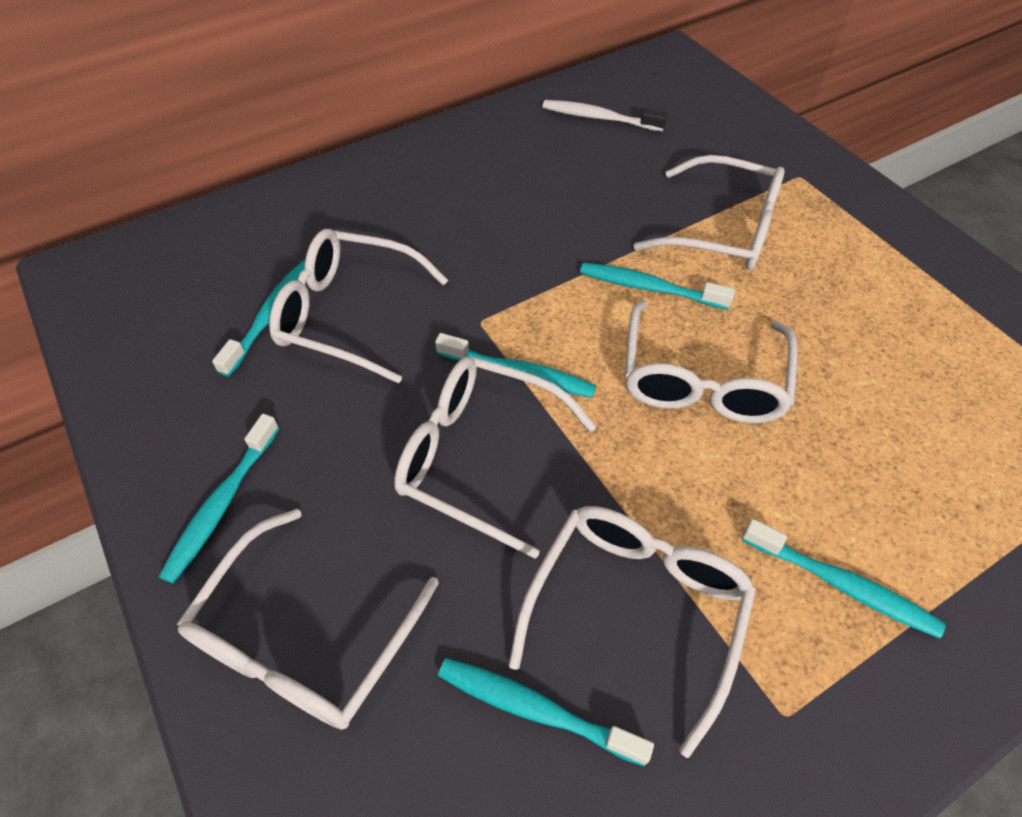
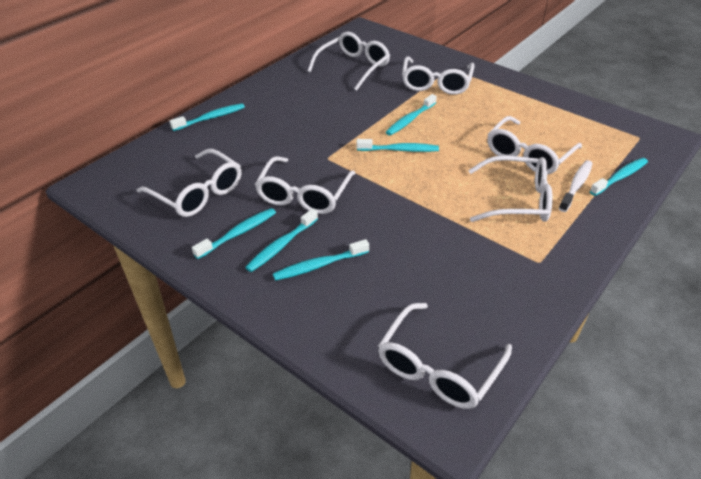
turquoise toothbrush: 6 -> 7
white glasses: 6 -> 7

